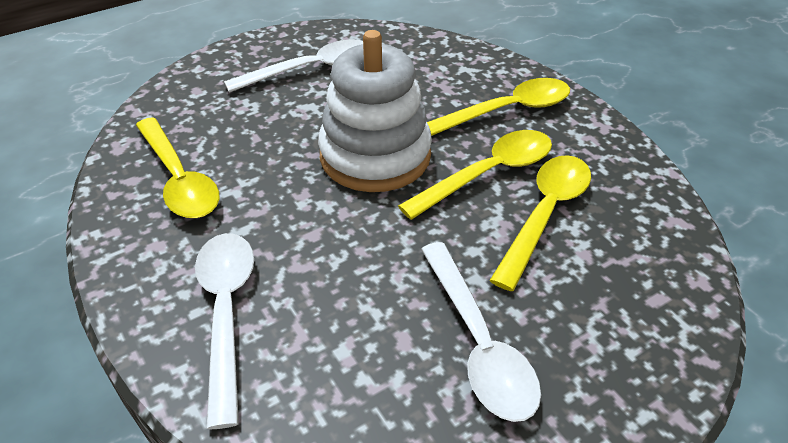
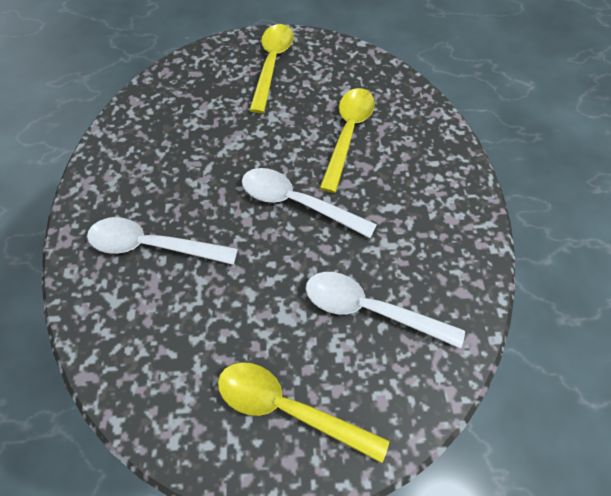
white stacking toy: 1 -> 0
yellow spoon: 4 -> 3

